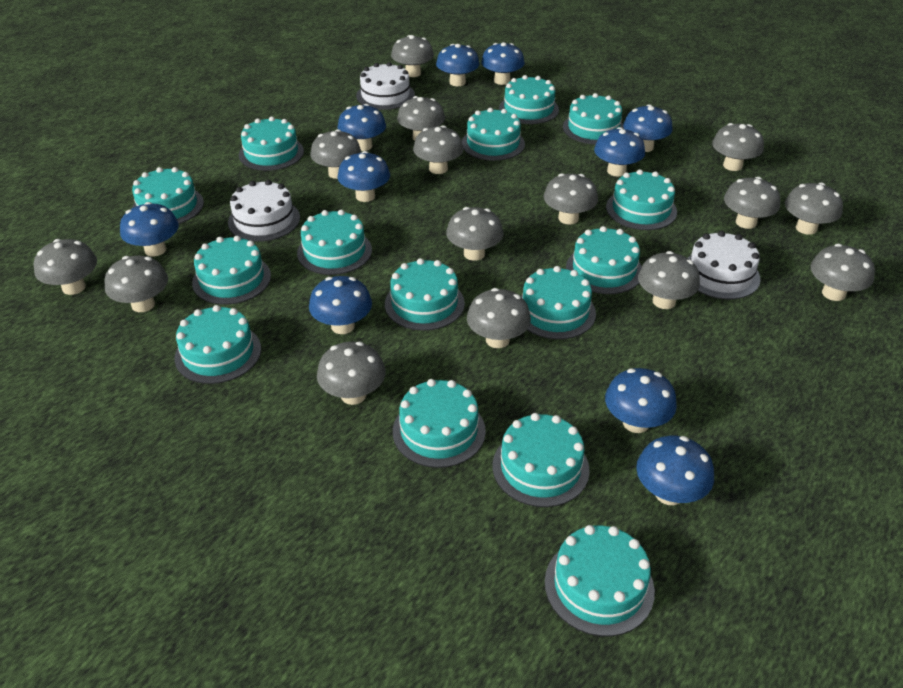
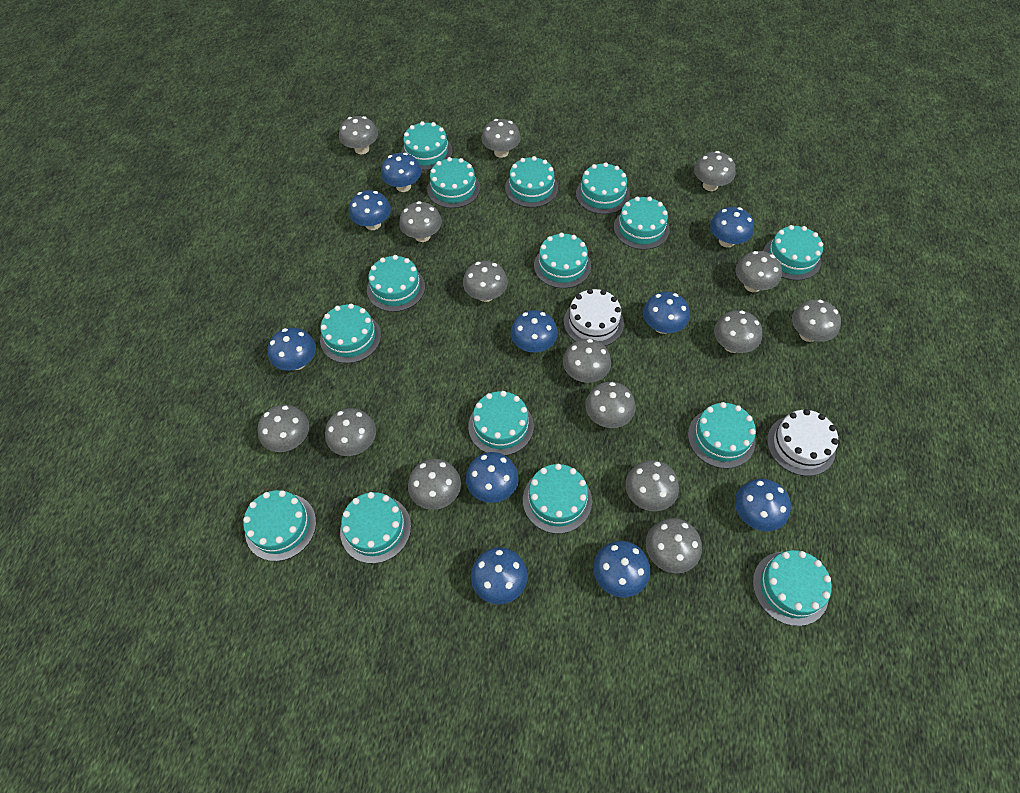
white cake: 3 -> 2

